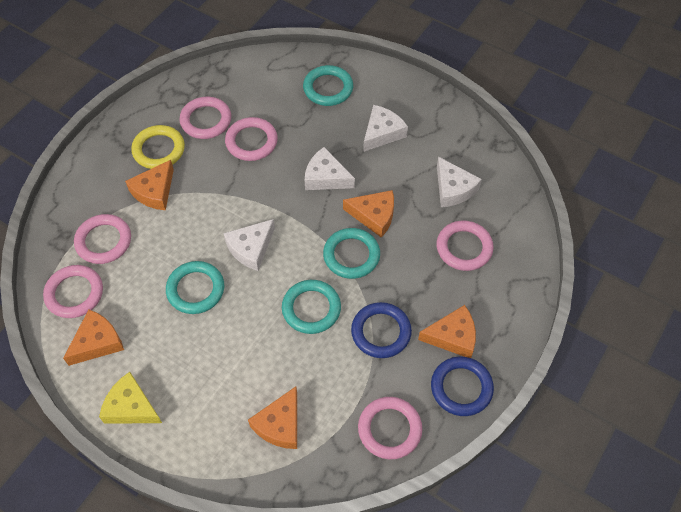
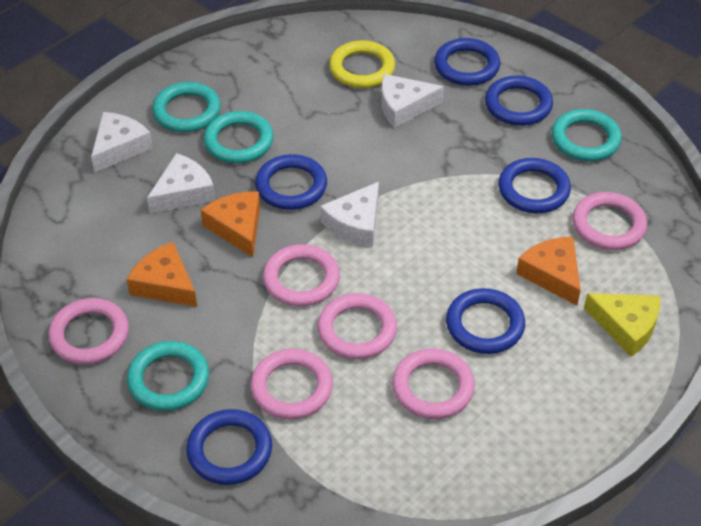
blue ring: 2 -> 6
orange cheese: 5 -> 3

